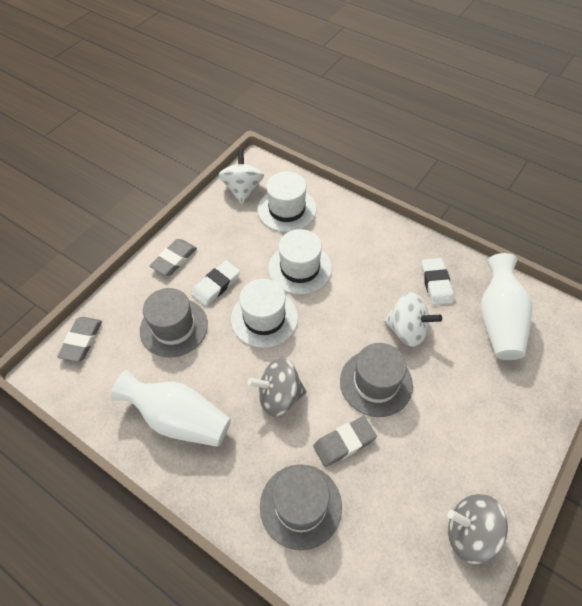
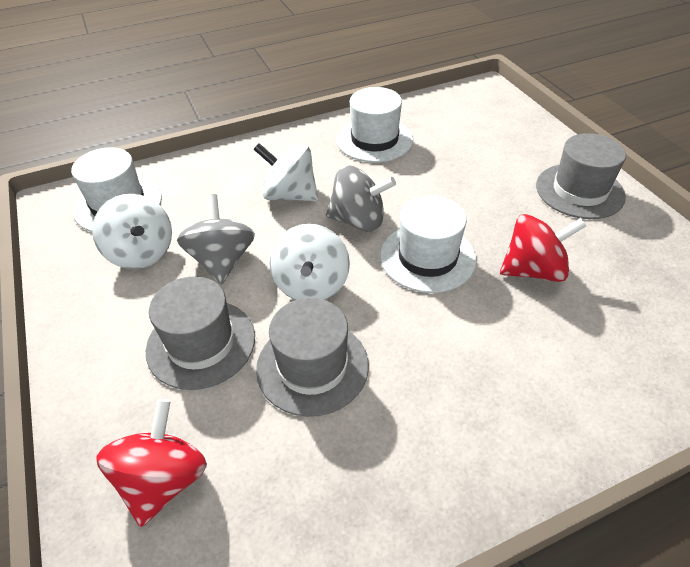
grey eraser: 3 -> 0
red spinning top: 0 -> 2
white eraser: 2 -> 0
white spinning top: 2 -> 3
white vase: 2 -> 0

